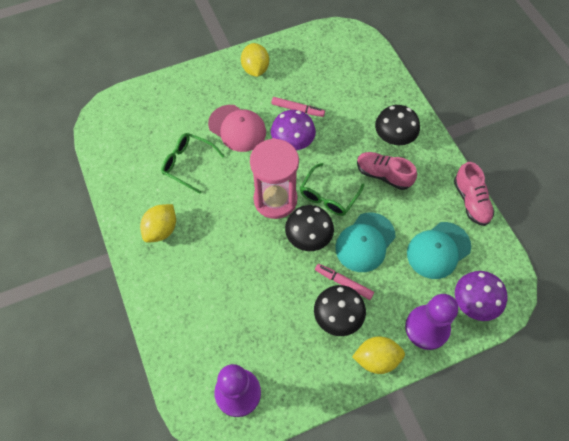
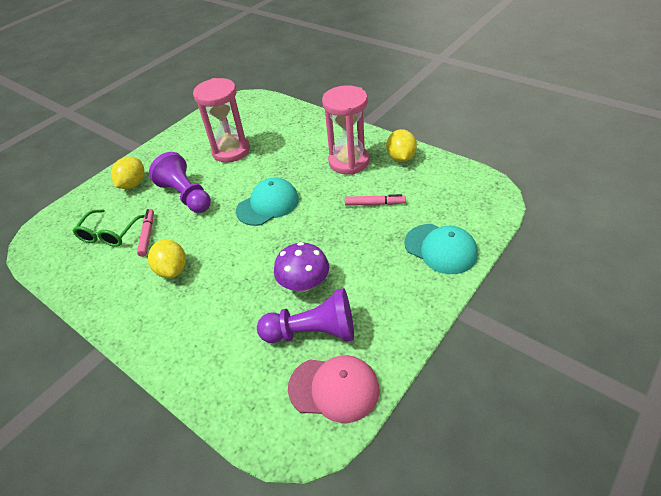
black mushroom: 3 -> 0
green glasses: 2 -> 1
pink hourglass: 1 -> 2
pink shoe: 2 -> 0
purple mushroom: 2 -> 1

